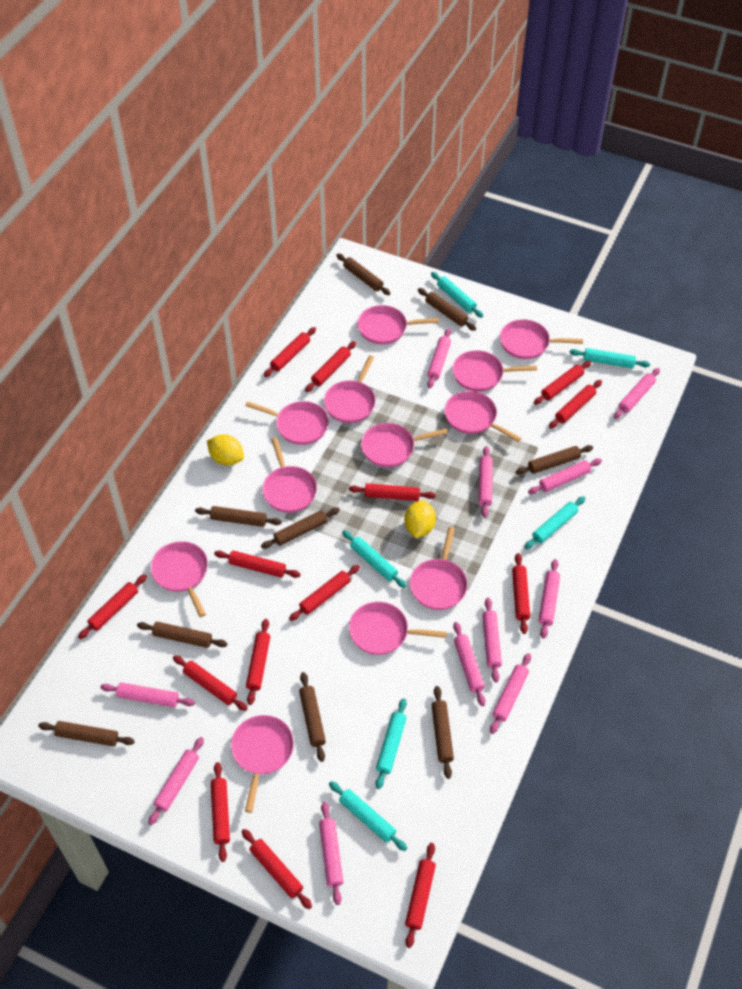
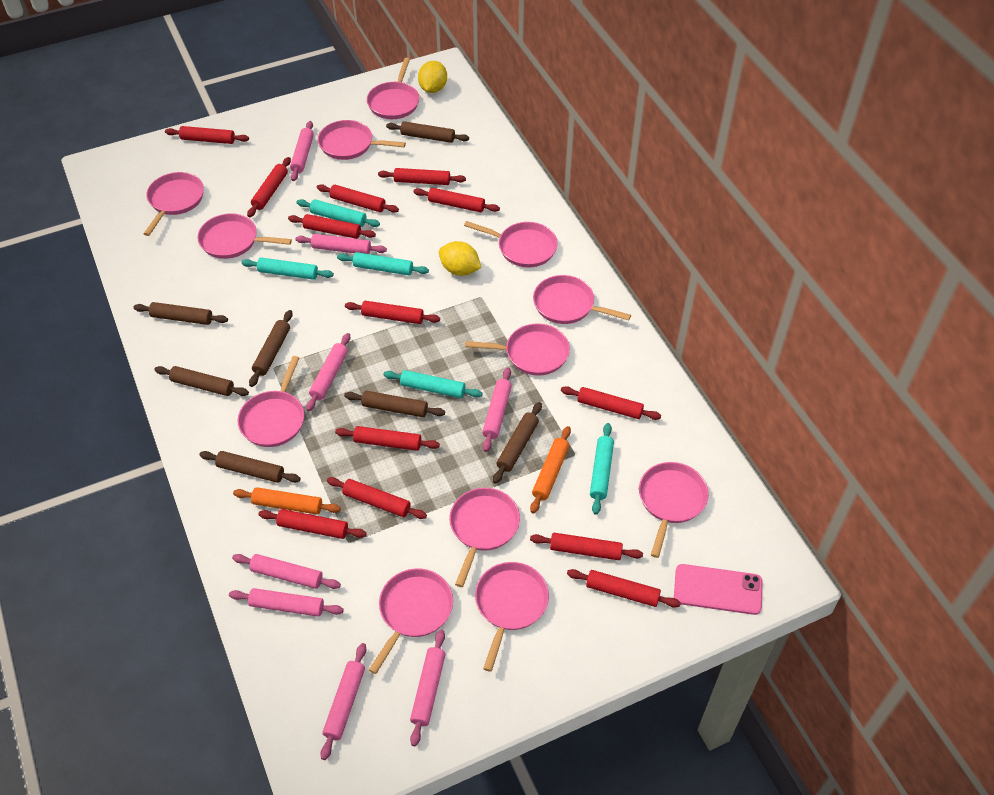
brown rolling pin: 9 -> 7
orange rolling pin: 0 -> 2
pink phone: 0 -> 1
pink rolling pin: 11 -> 8
red rolling pin: 14 -> 13
turquoise rolling pin: 6 -> 5

